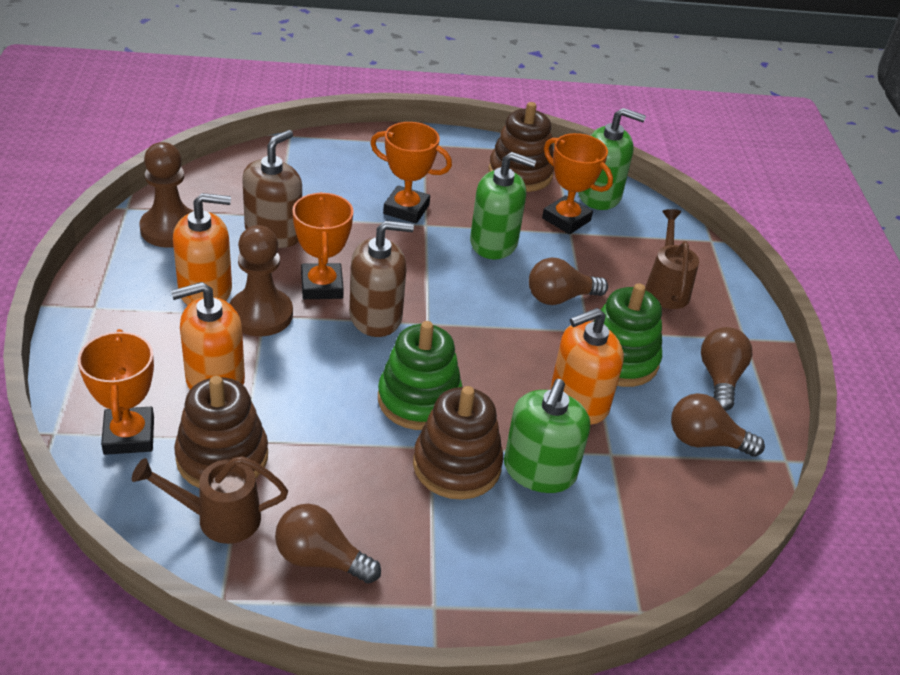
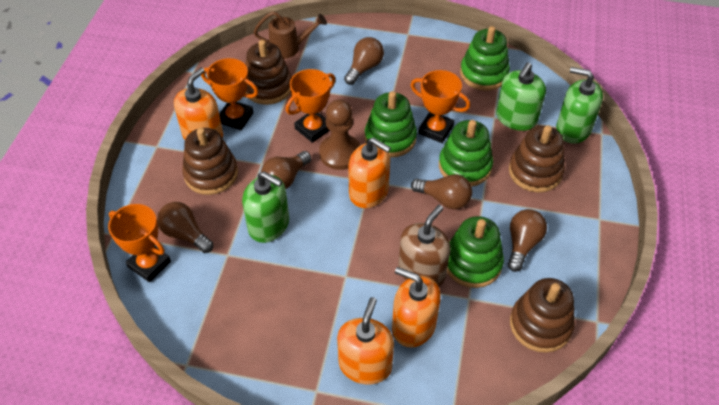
brown light bulb: 4 -> 5
brown pawn: 2 -> 1
brown soap dispenser: 2 -> 1
brown stacking toy: 3 -> 4
brown watering can: 2 -> 1
green stacking toy: 2 -> 4
orange soap dispenser: 3 -> 4

